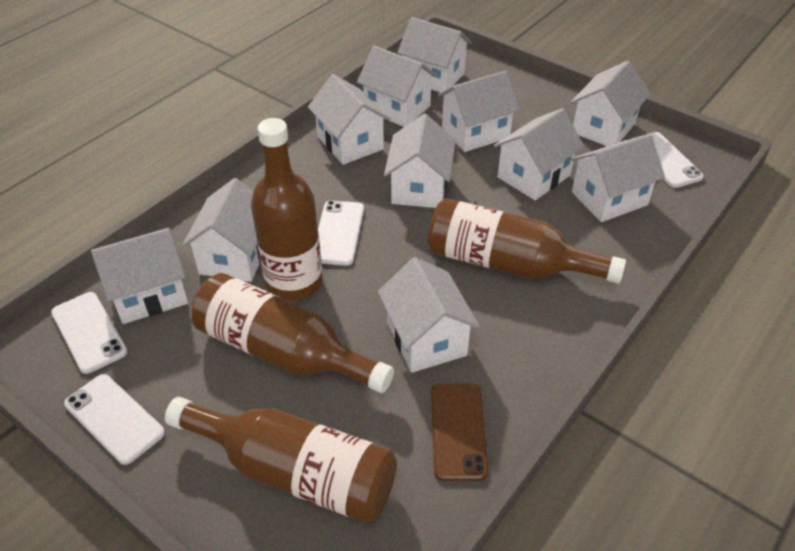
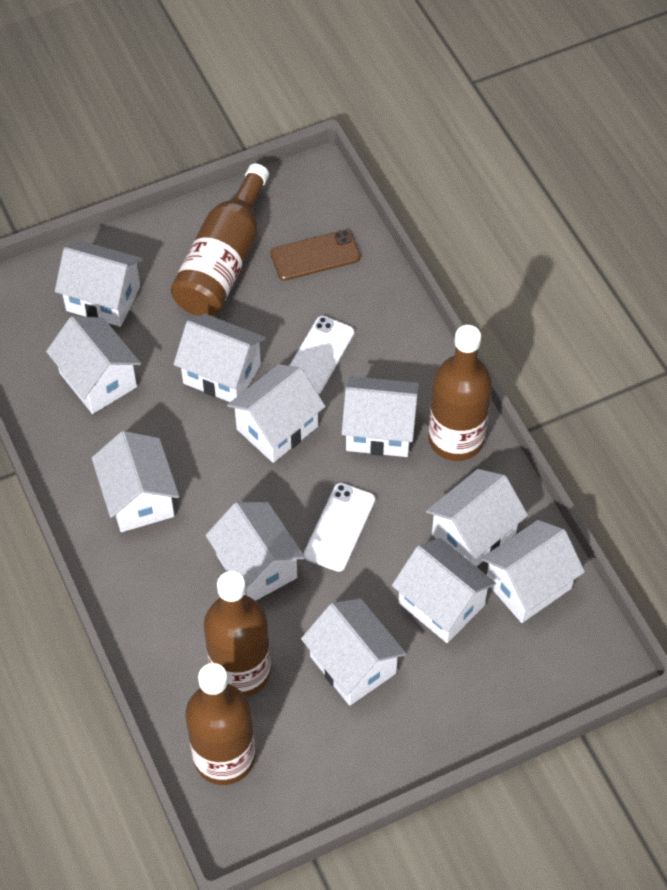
white phone: 4 -> 2

